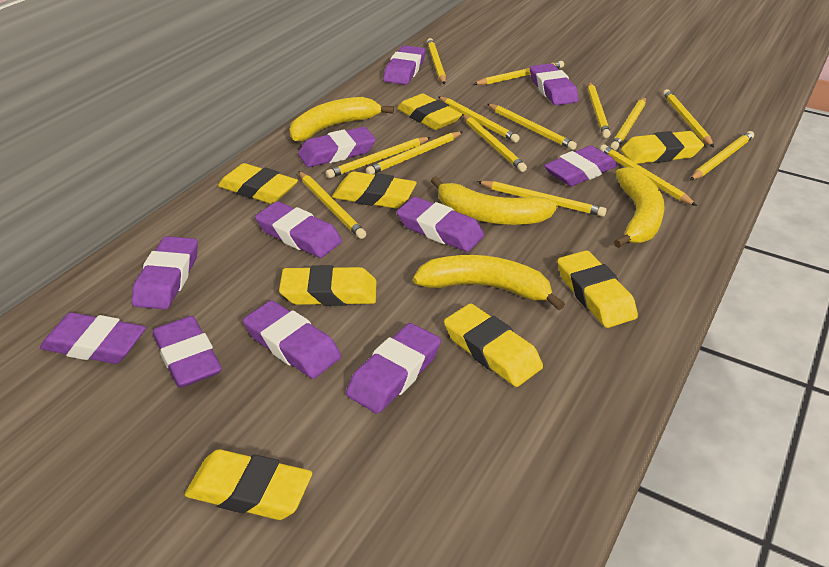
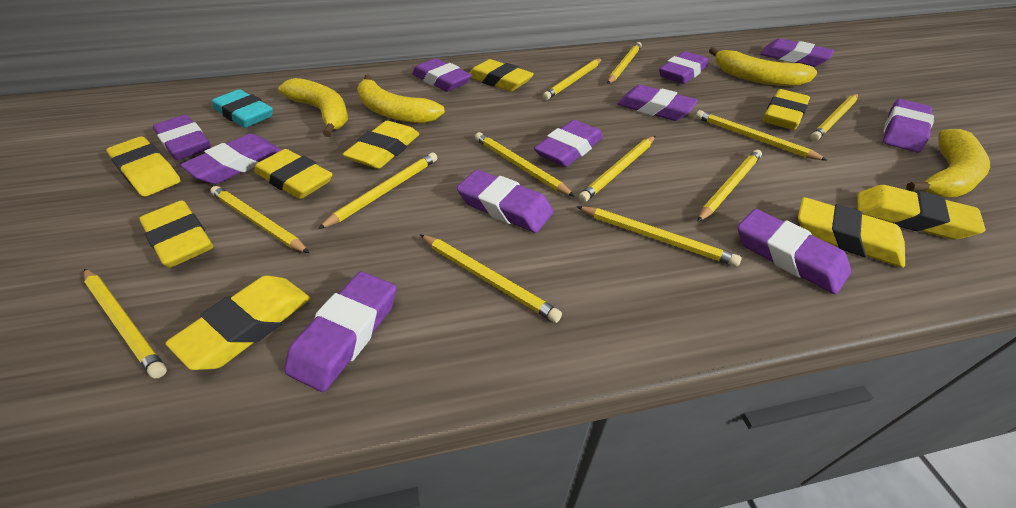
turquoise eraser: 0 -> 1
yellow eraser: 8 -> 9
yellow pencil: 14 -> 12

